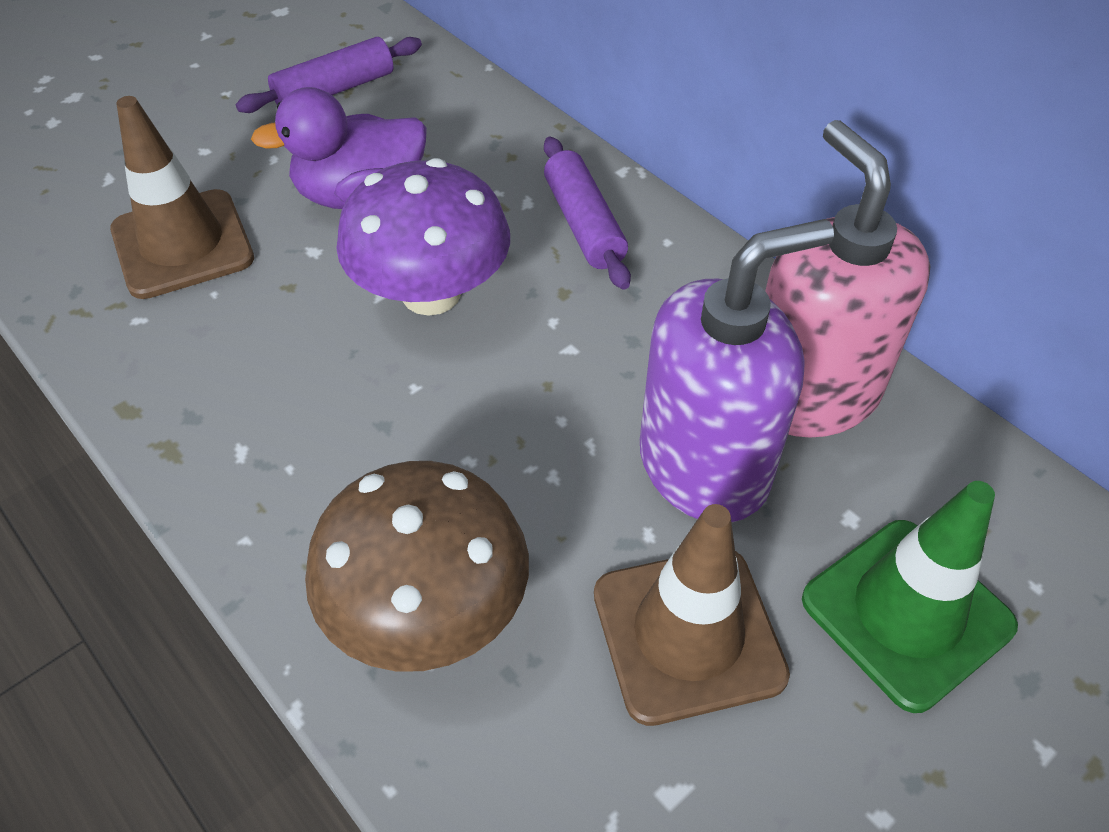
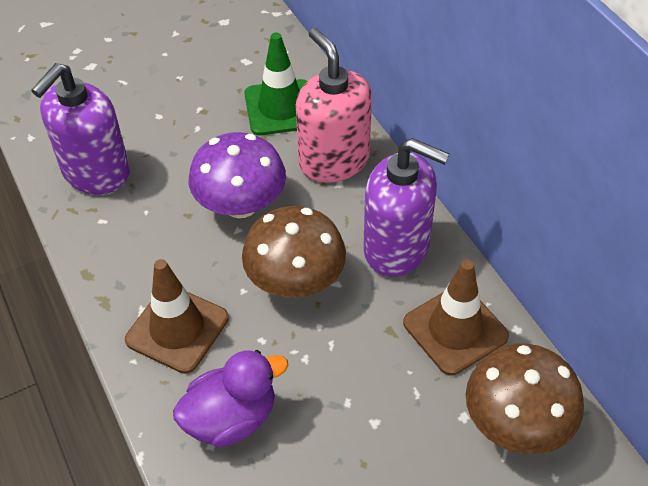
brown mushroom: 1 -> 2
purple rolling pin: 2 -> 0
purple soap dispenser: 1 -> 2

